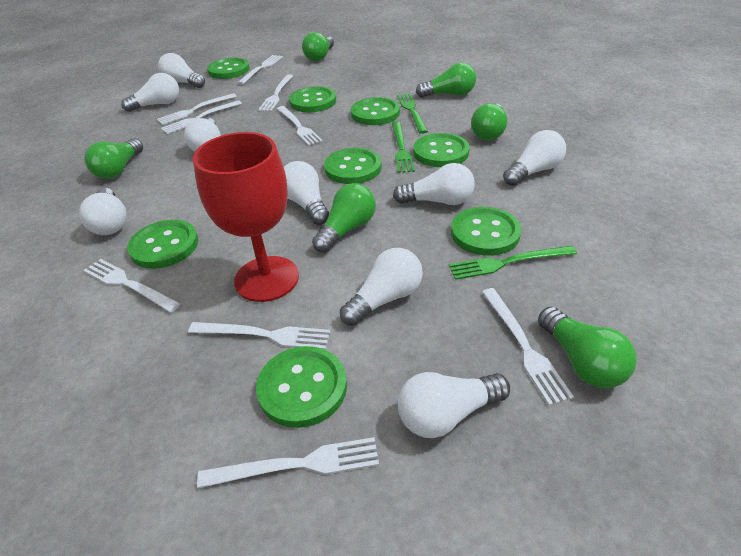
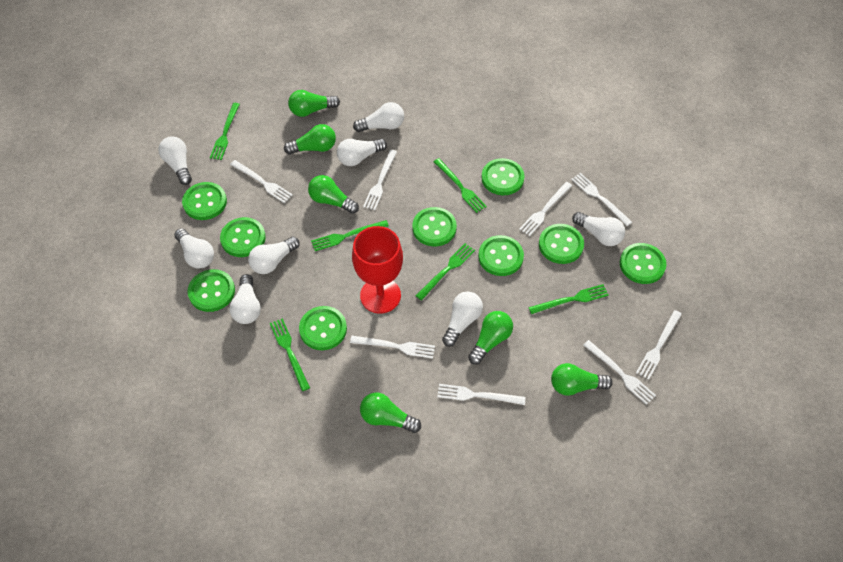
green button: 8 -> 9
green fork: 3 -> 6
white fork: 9 -> 8
white light bulb: 9 -> 8

